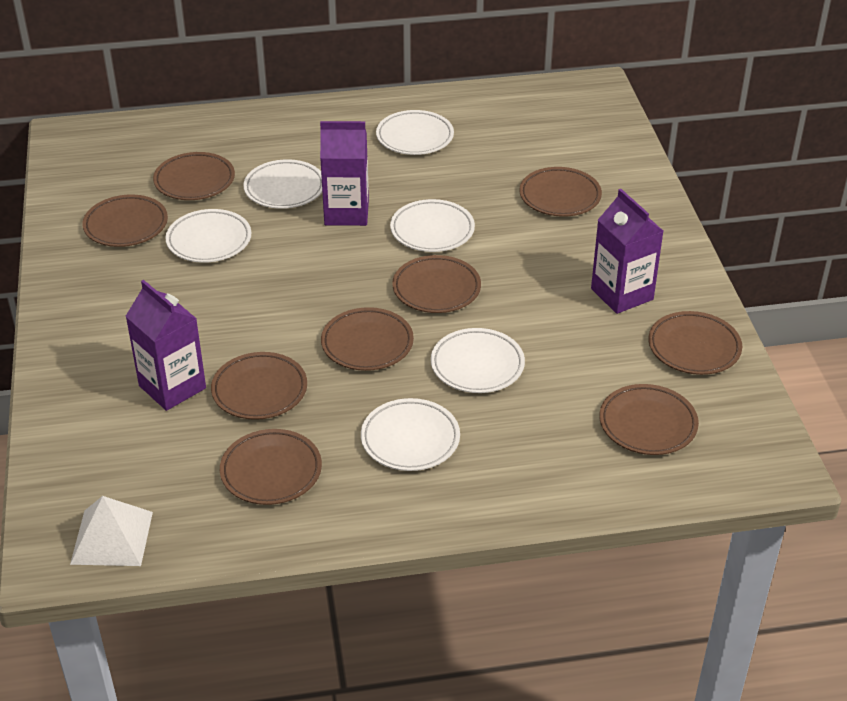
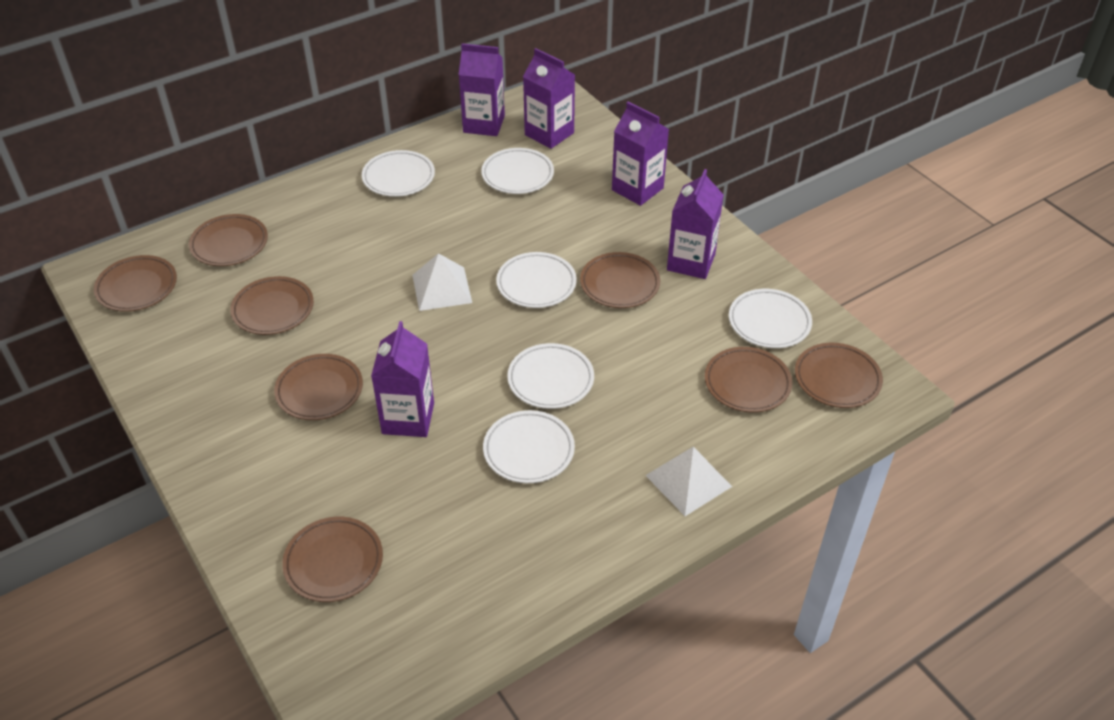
brown plate: 9 -> 8
purple carton: 3 -> 5
white pyramid: 1 -> 2

